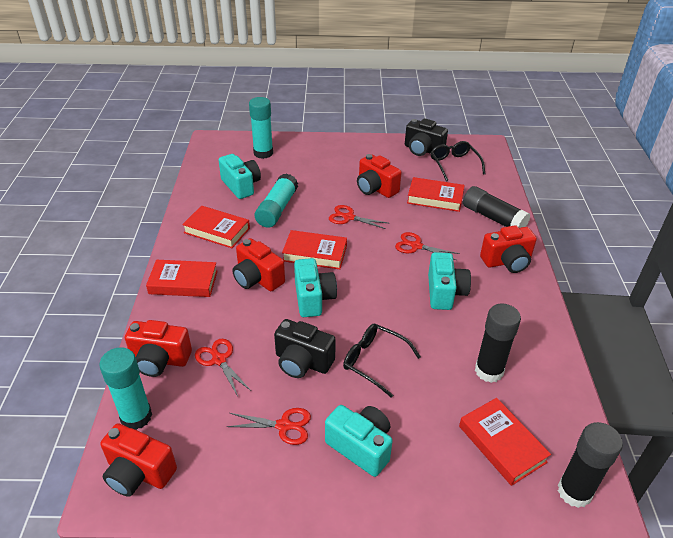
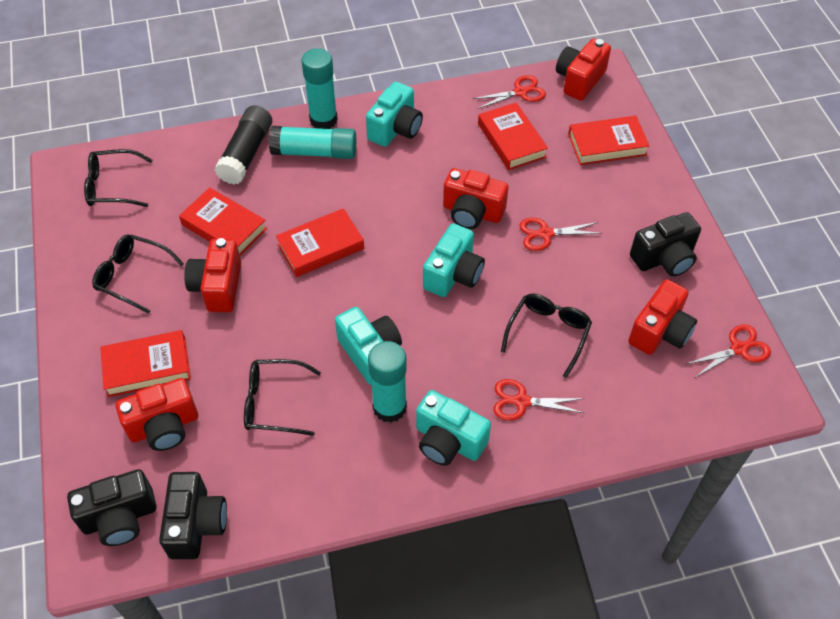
black camera: 2 -> 3
black glasses: 2 -> 4
black glue stick: 3 -> 1

